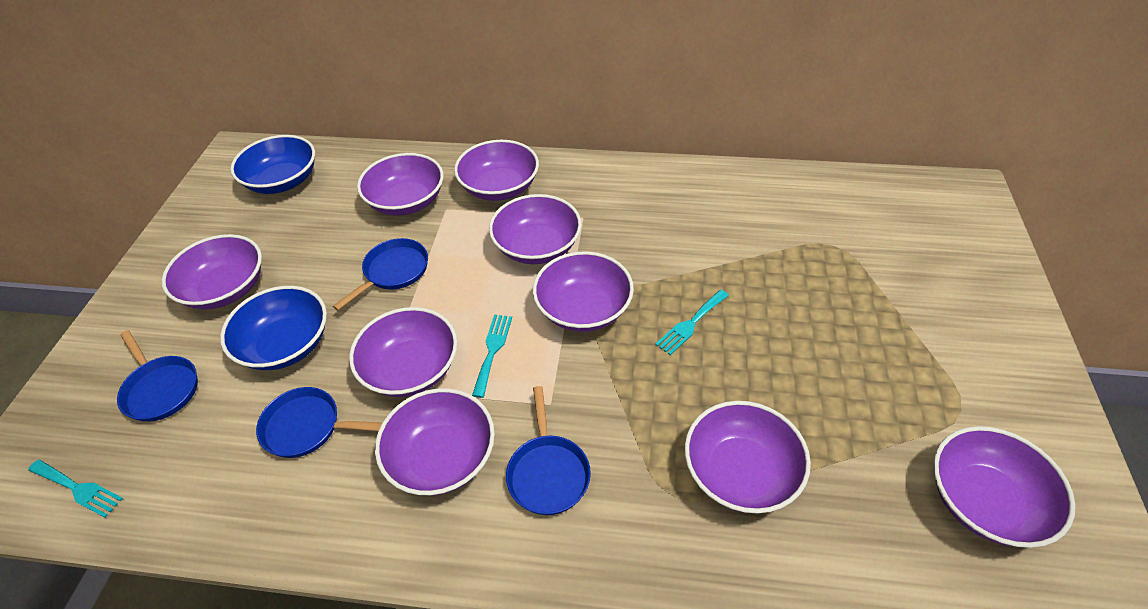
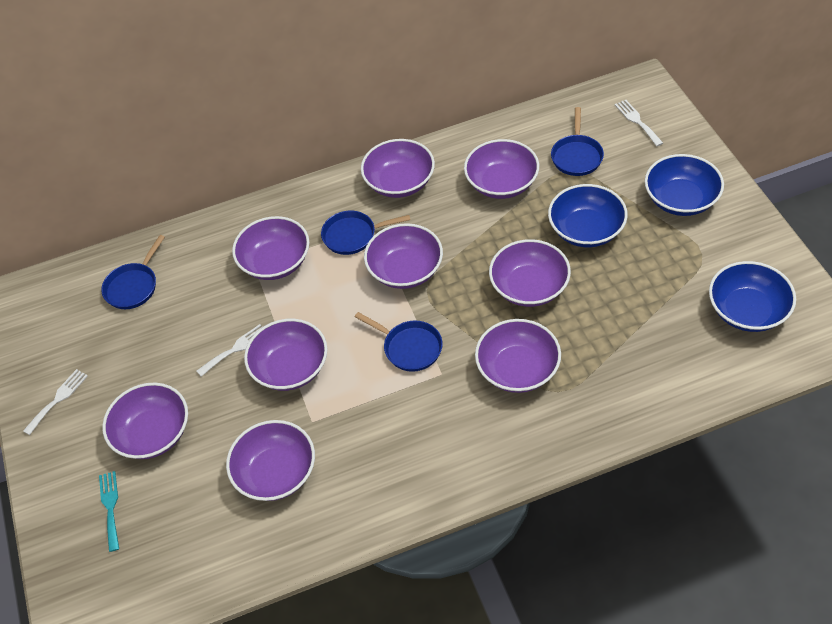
blue bowl: 2 -> 3
turquoise fork: 3 -> 1
white fork: 0 -> 3

